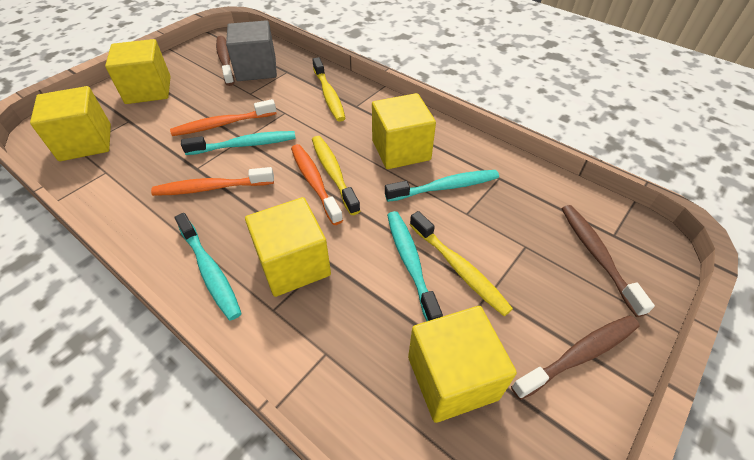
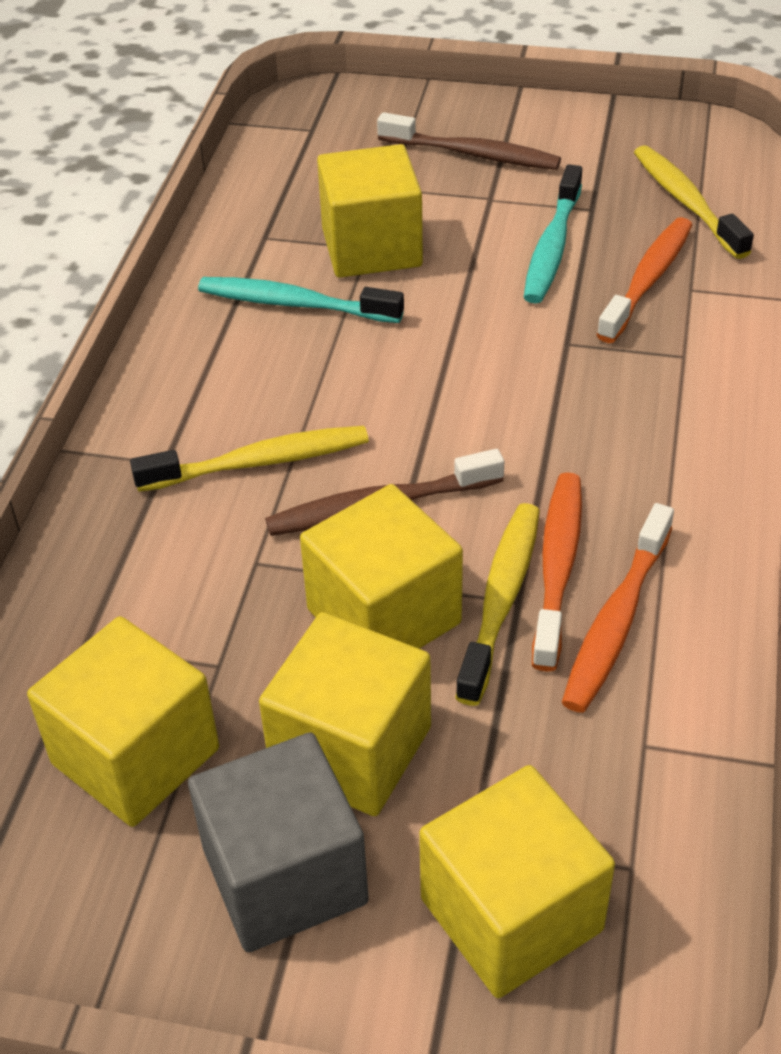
brown toothbrush: 3 -> 2
turquoise toothbrush: 4 -> 2

